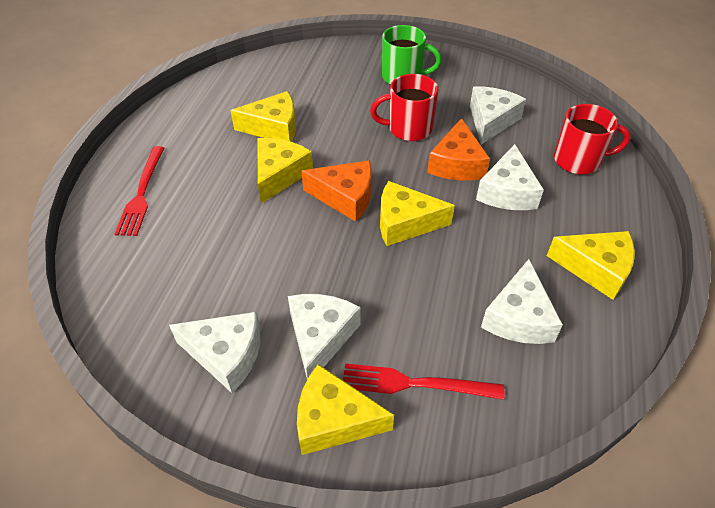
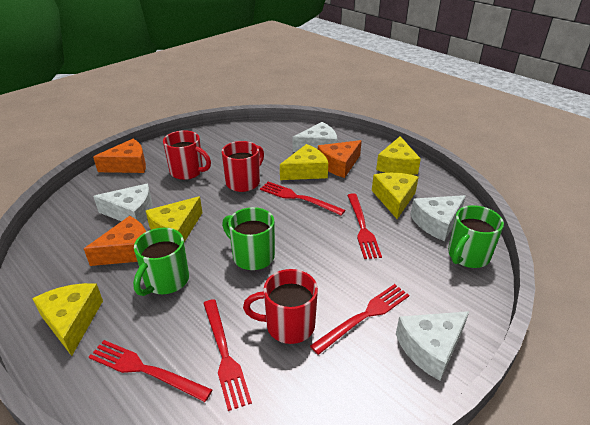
green mug: 1 -> 3
orange cheese: 2 -> 3
red fork: 2 -> 5
red mug: 2 -> 3
white cheese: 5 -> 4

